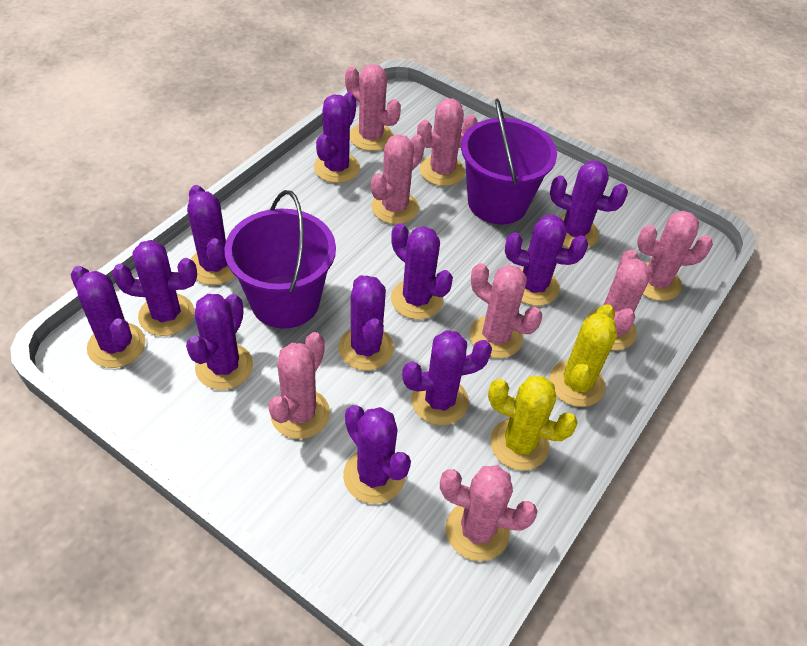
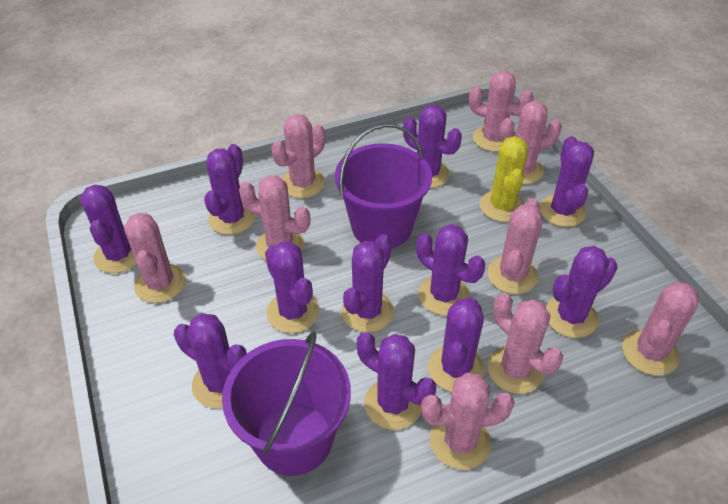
pink cactus: 8 -> 9
yellow cactus: 2 -> 1

